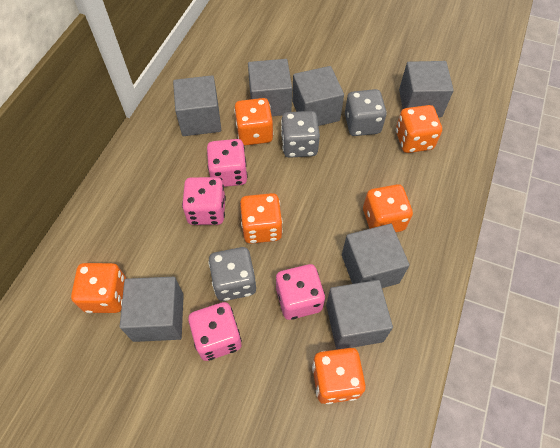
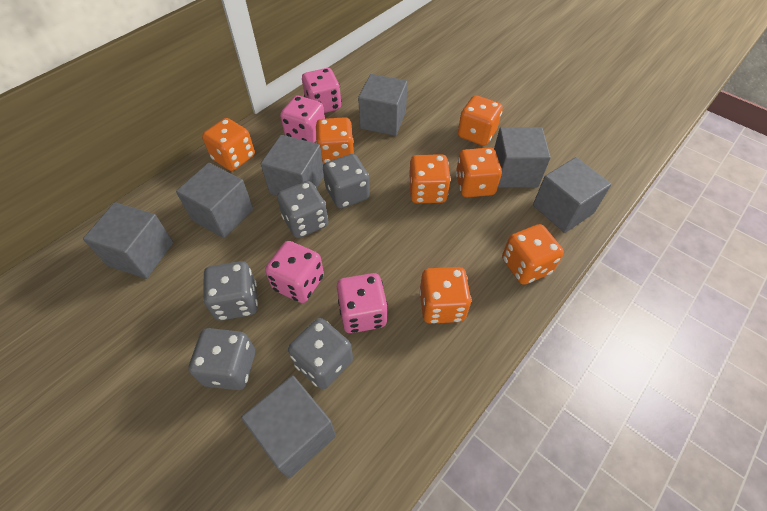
grey dice: 3 -> 5
orange dice: 6 -> 7

